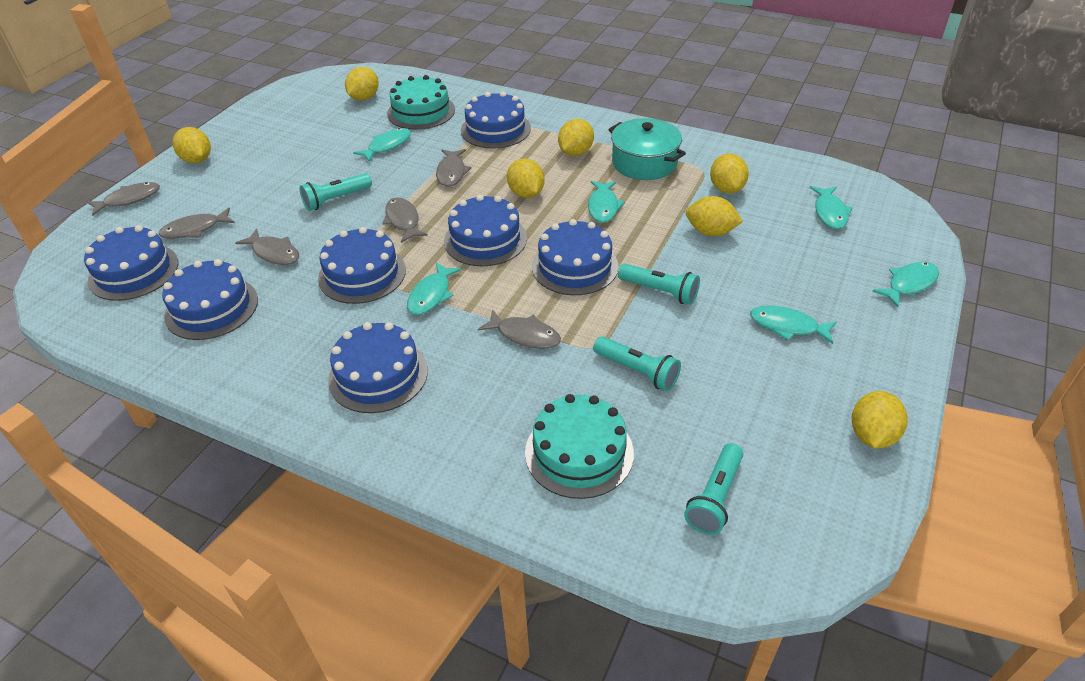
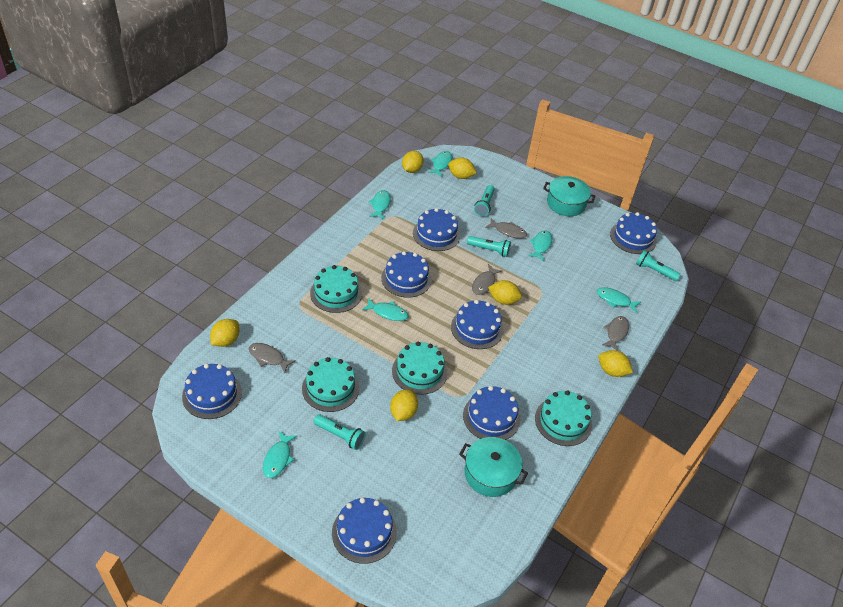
grey fish: 6 -> 4
turquoise cake: 2 -> 4
turquoise pot: 1 -> 2
yellow lemon: 7 -> 6

